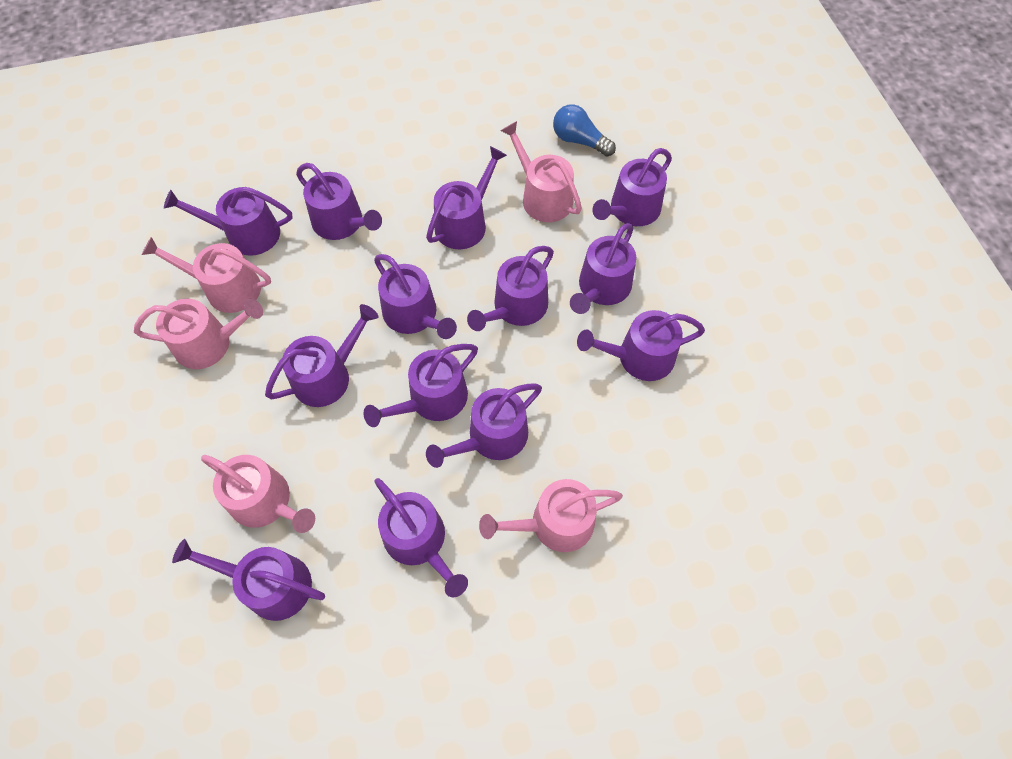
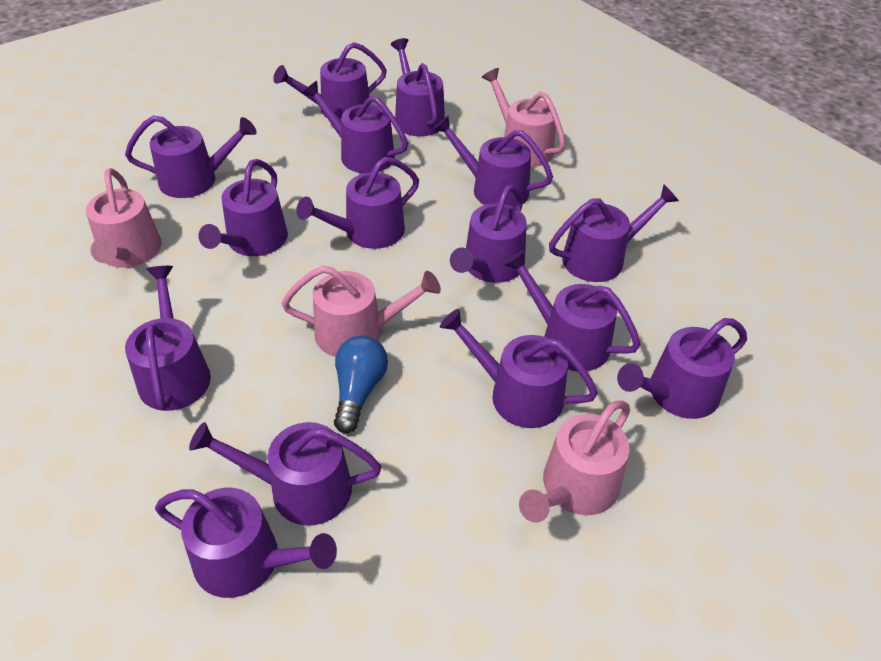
pink watering can: 5 -> 4
purple watering can: 13 -> 15

